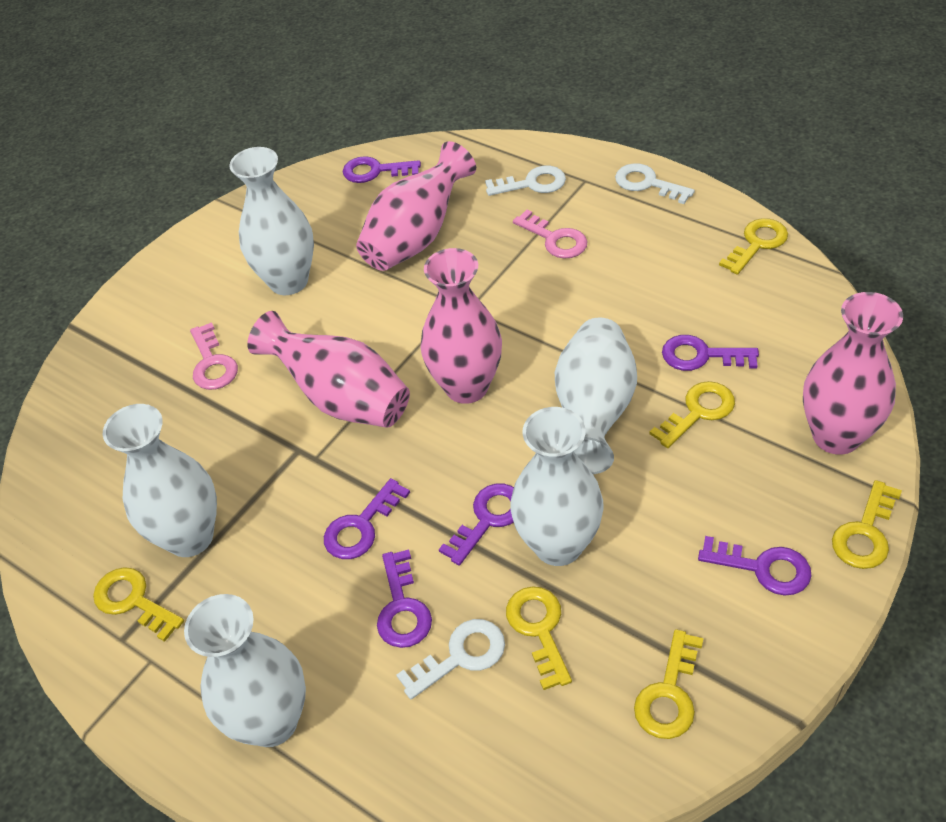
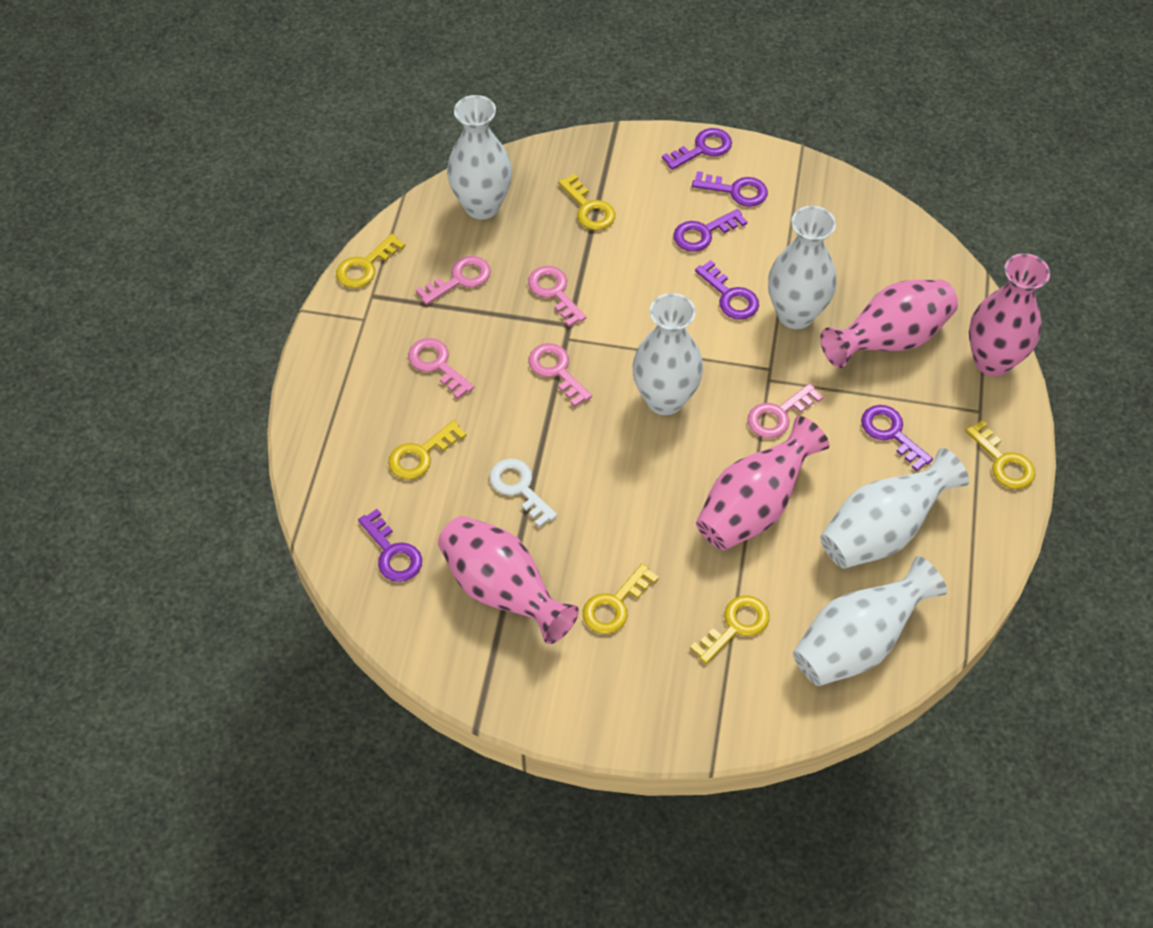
pink key: 2 -> 5
white key: 3 -> 1

